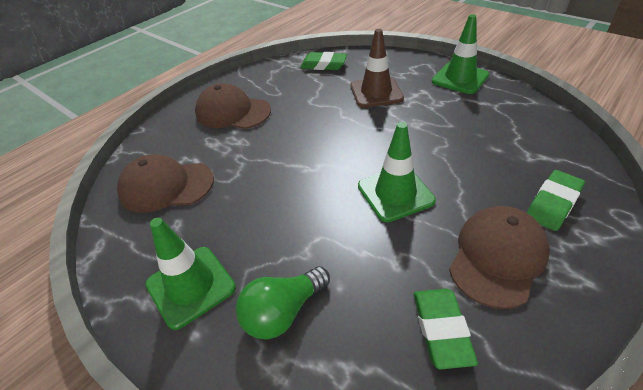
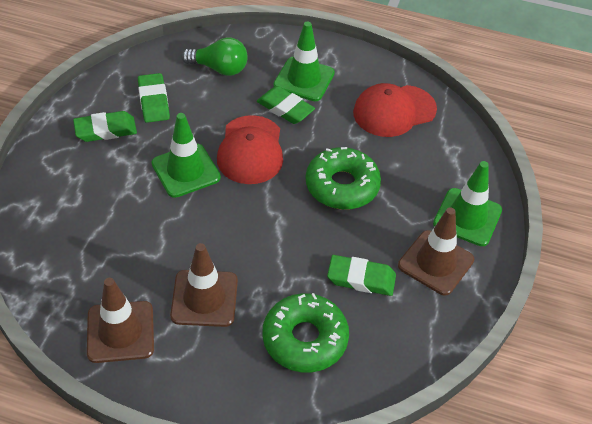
brown cap: 3 -> 0
brown traffic cone: 1 -> 3
green donut: 0 -> 2
green eraser: 3 -> 4
red cap: 0 -> 2

